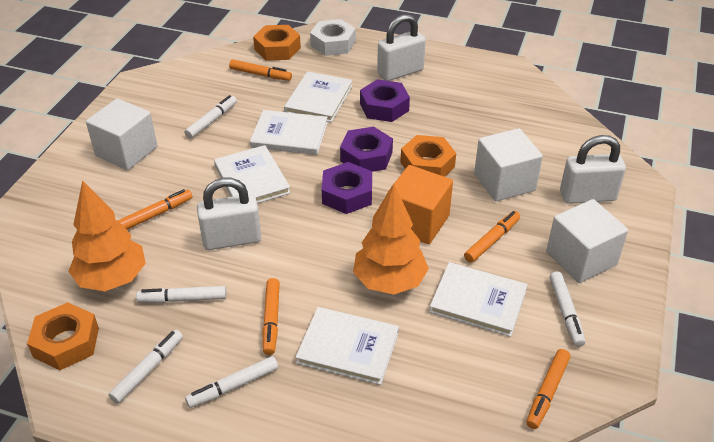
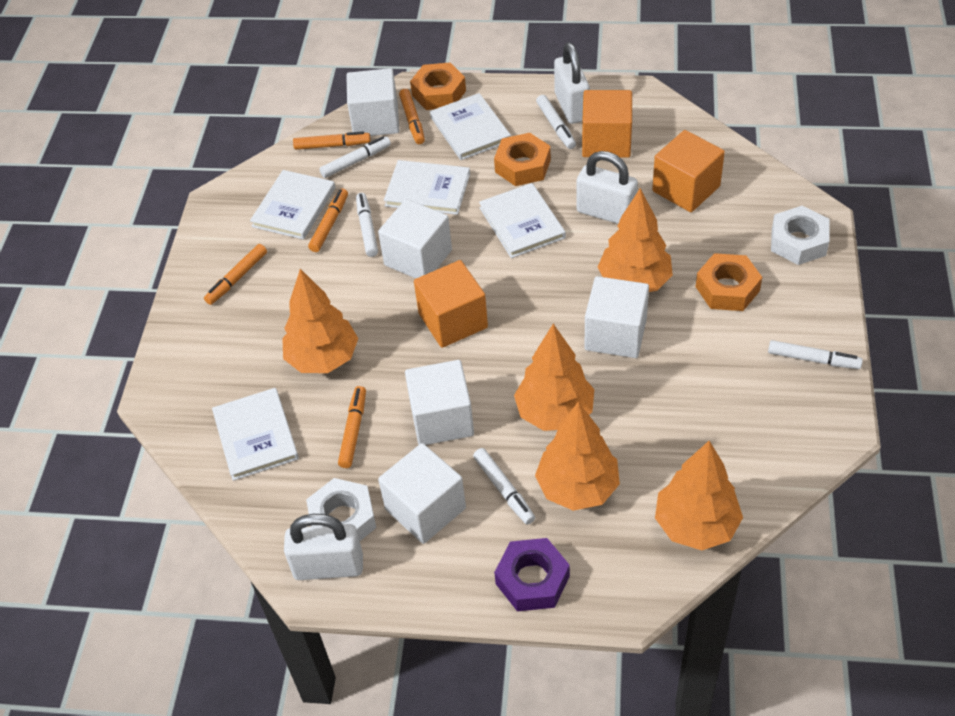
orange cube: 1 -> 3
orange tree: 2 -> 5
purple nut: 3 -> 1
white cube: 3 -> 5
white nut: 1 -> 2

